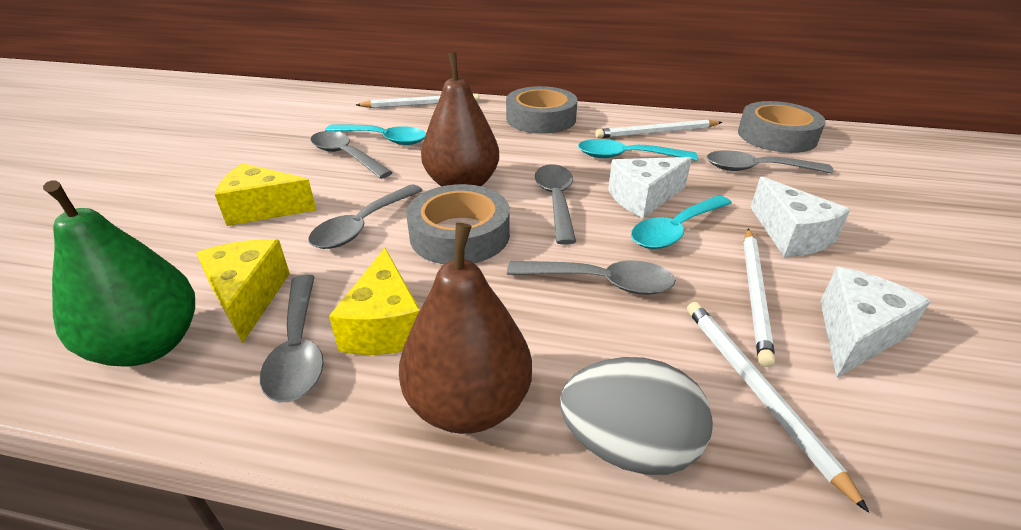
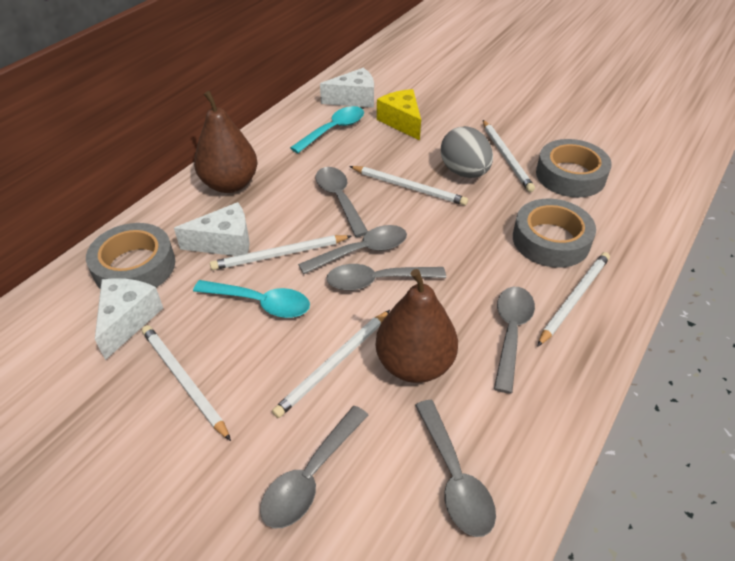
green pear: 1 -> 0
turquoise spoon: 3 -> 2
white pencil: 4 -> 6
yellow cheese: 3 -> 1

